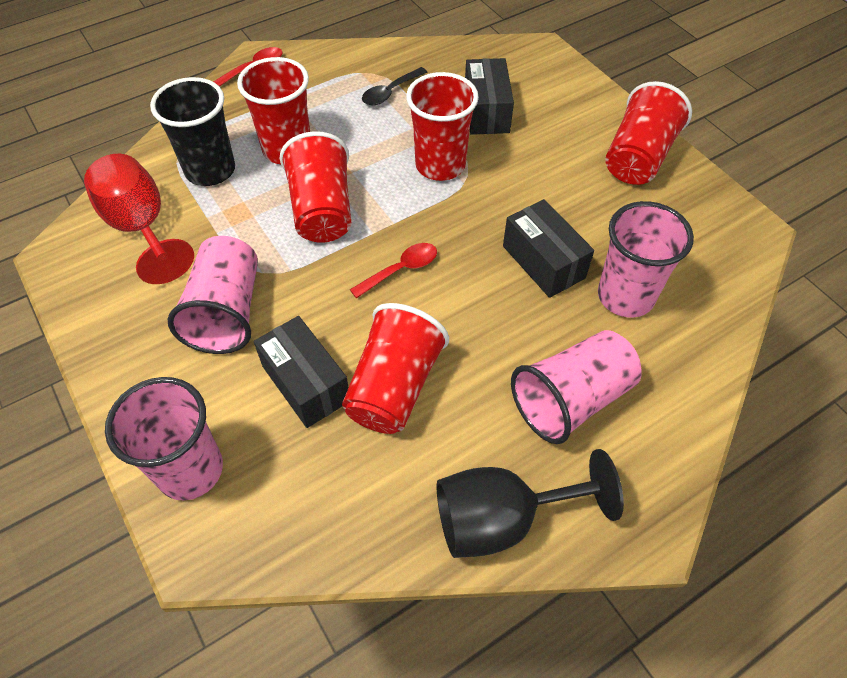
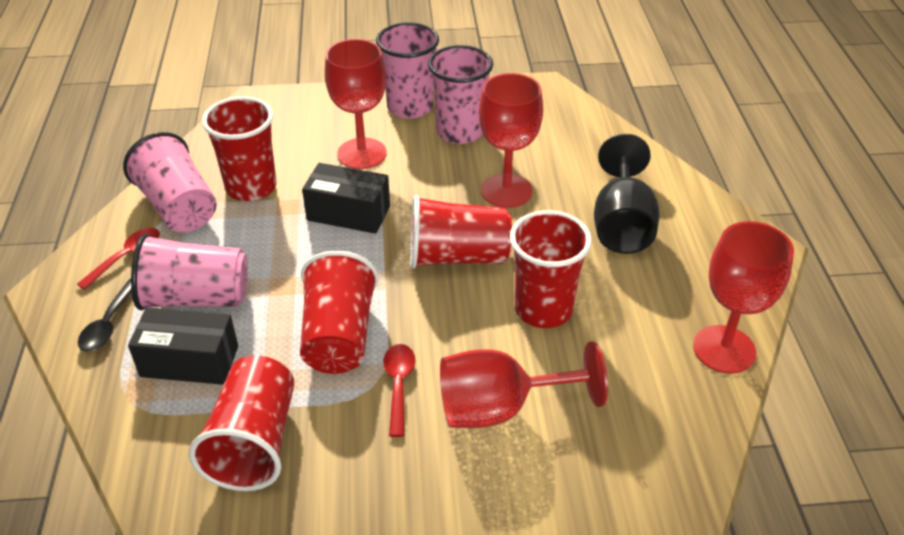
black box: 3 -> 2
black cup: 1 -> 0
red goblet: 1 -> 4

